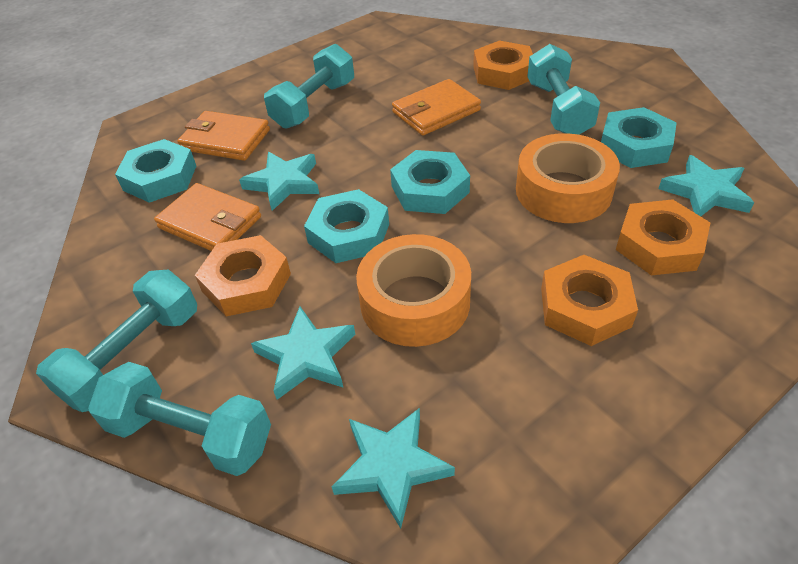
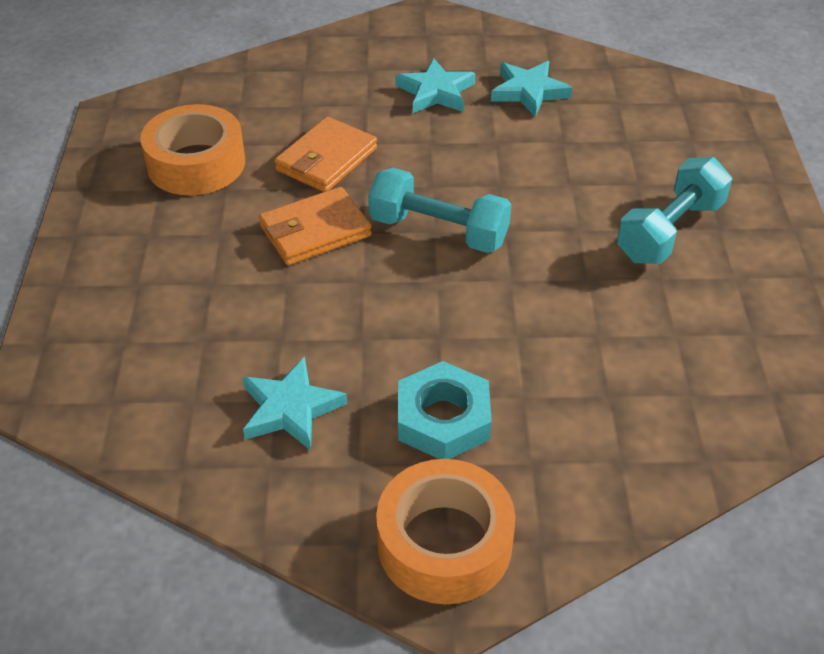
orange nut: 4 -> 0
orange wallet: 3 -> 2
turquoise dumbbell: 4 -> 2
turquoise nut: 4 -> 1
turquoise star: 4 -> 3

